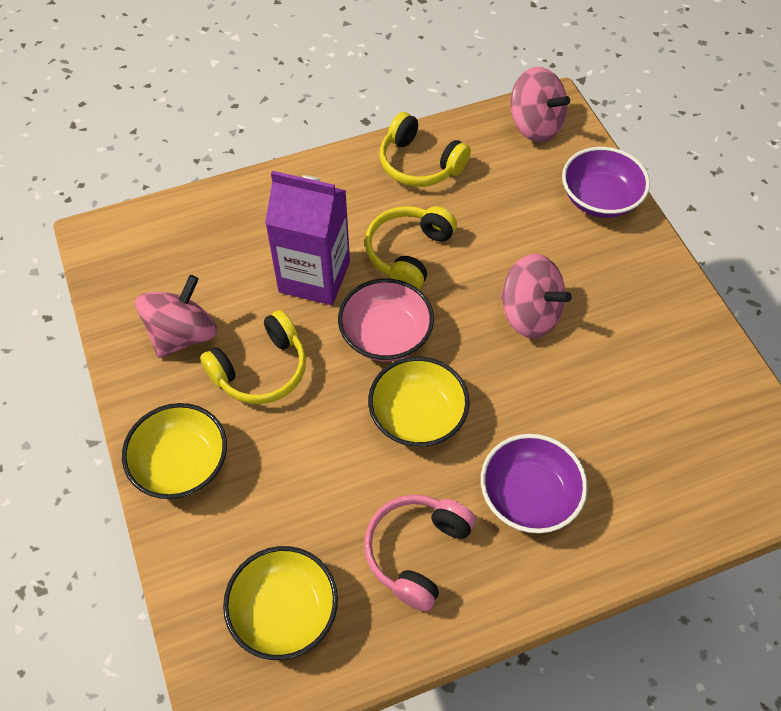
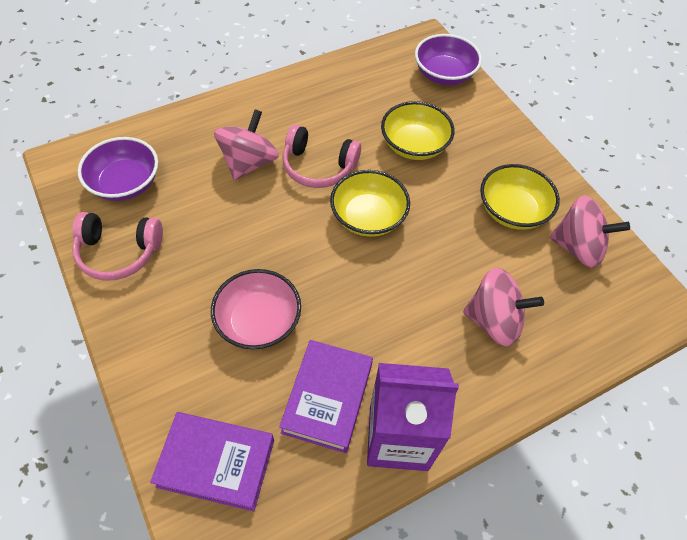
pink headphones: 1 -> 2
purple book: 0 -> 2
yellow headphones: 3 -> 0

